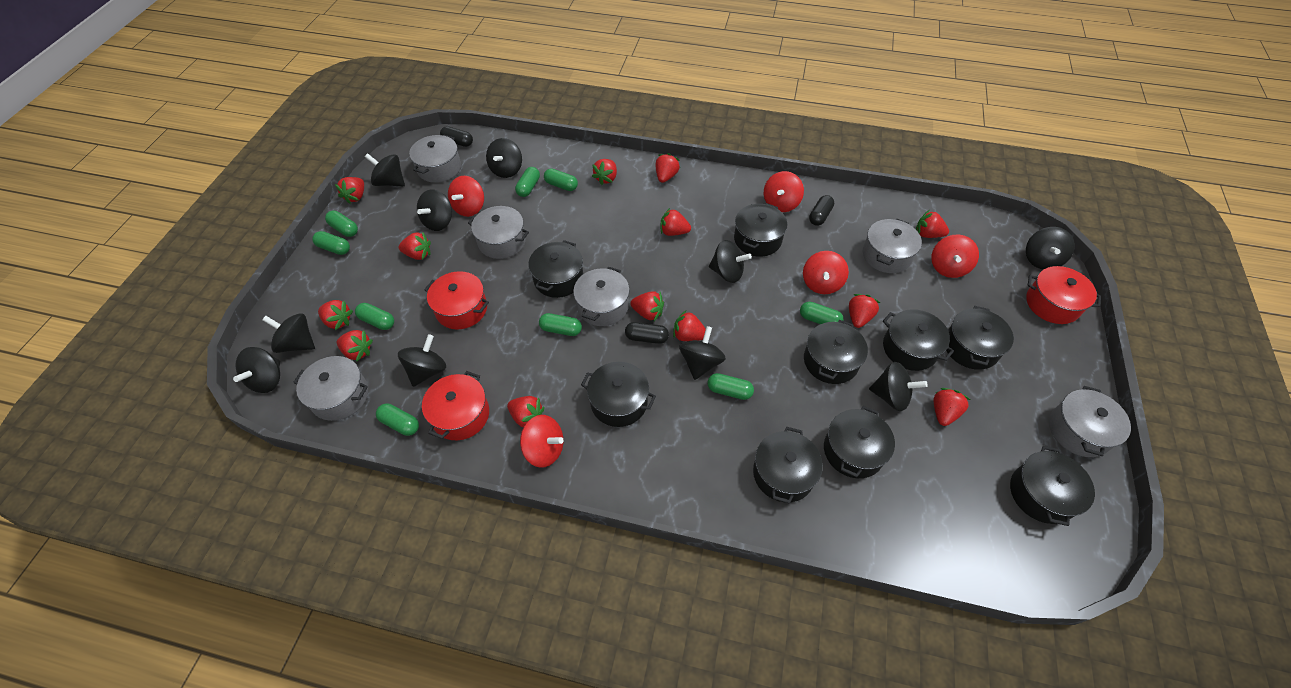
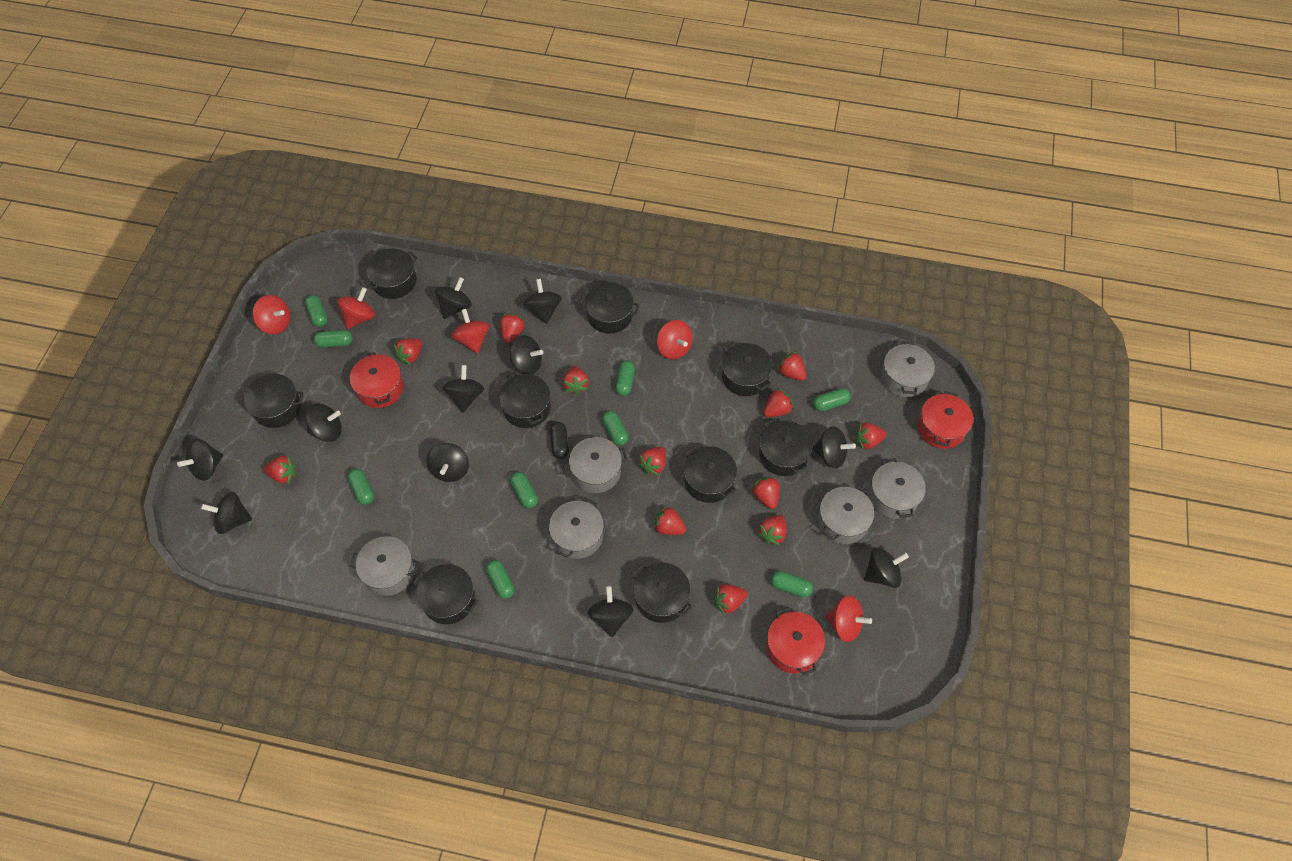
black capsule: 3 -> 1
black spinning top: 10 -> 11
red strawberry: 13 -> 12

